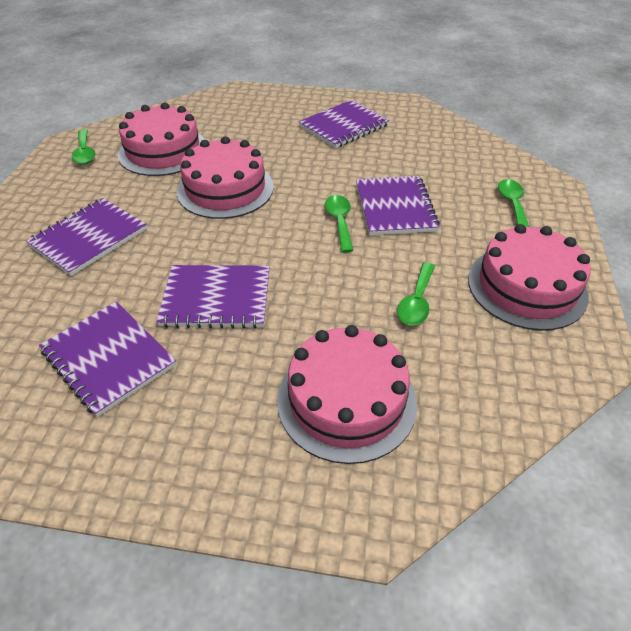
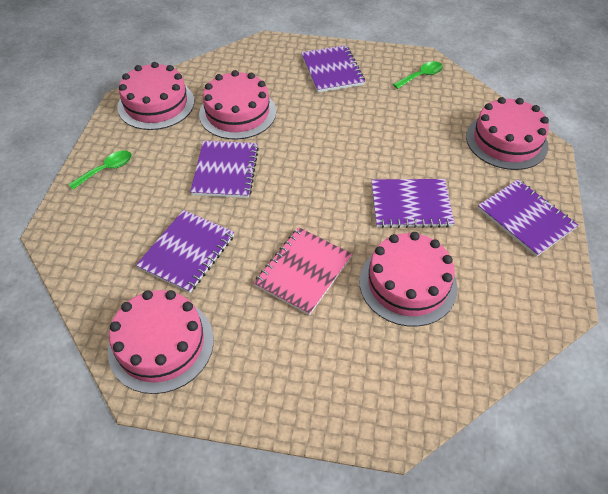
green spoon: 4 -> 2
pink cake: 4 -> 5
pink notebook: 0 -> 1

